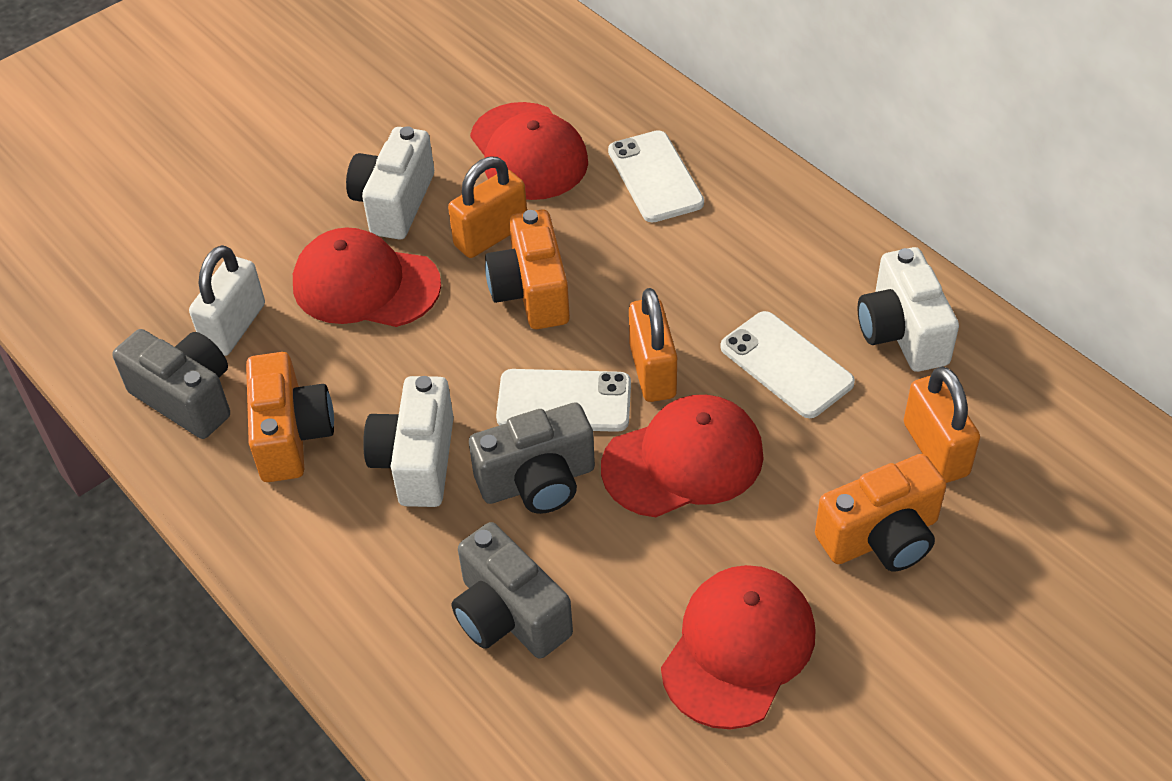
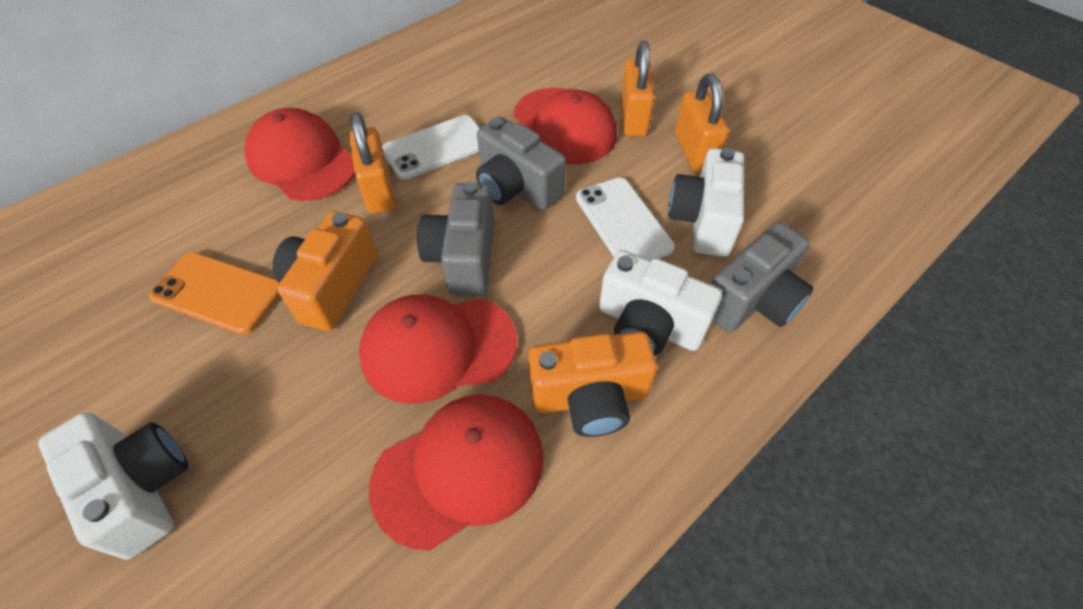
orange camera: 3 -> 2
orange phone: 0 -> 1
white padlock: 1 -> 0
white phone: 3 -> 2

